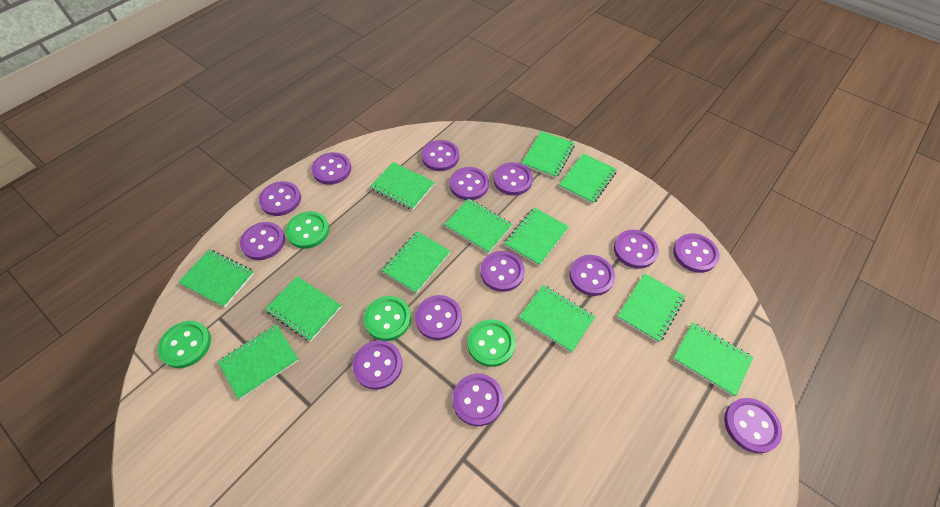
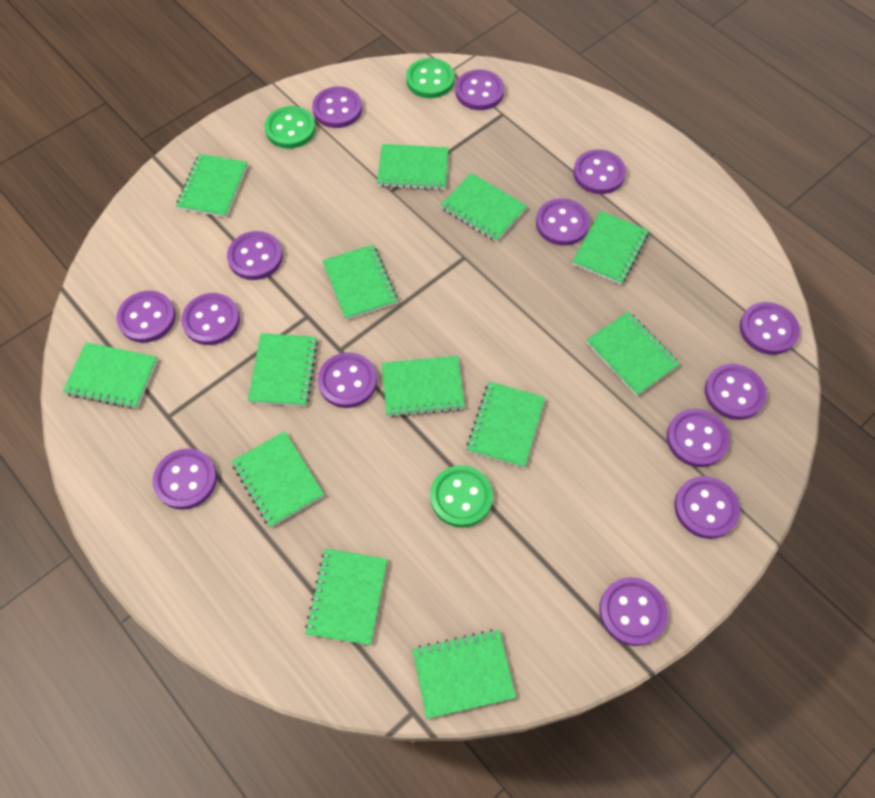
green button: 4 -> 3
green notebook: 12 -> 13

